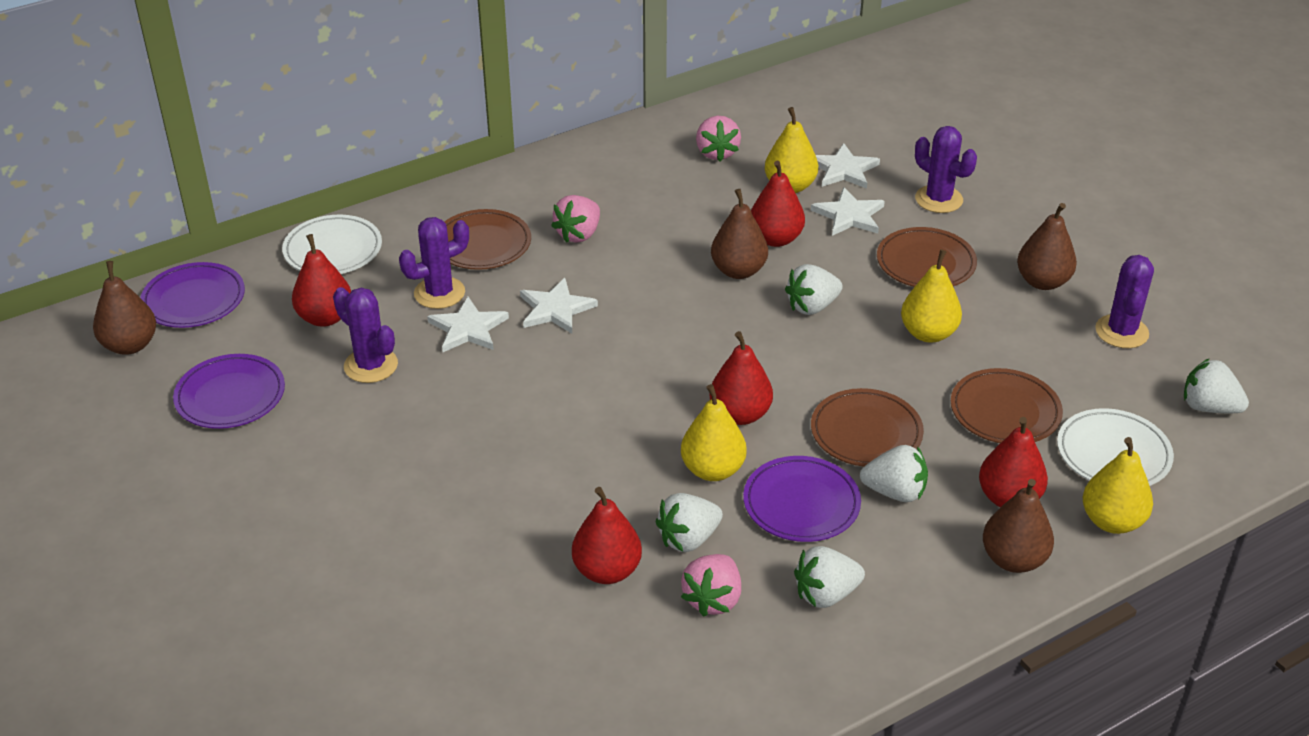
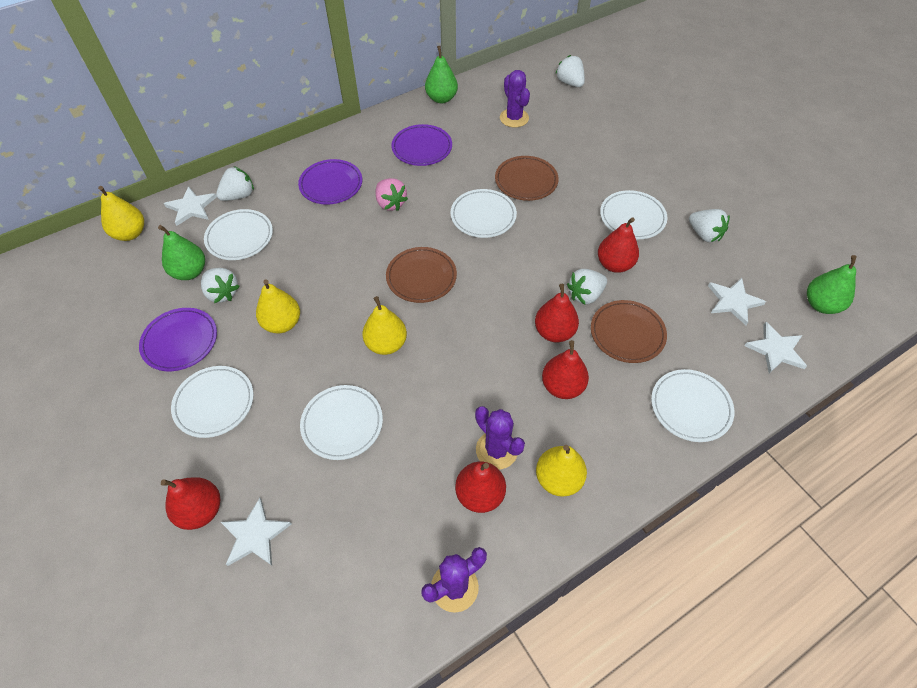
brown pear: 4 -> 0
brown plate: 4 -> 3
green pear: 0 -> 3
pink strawberry: 3 -> 1
purple cactus: 4 -> 3
white plate: 2 -> 6

